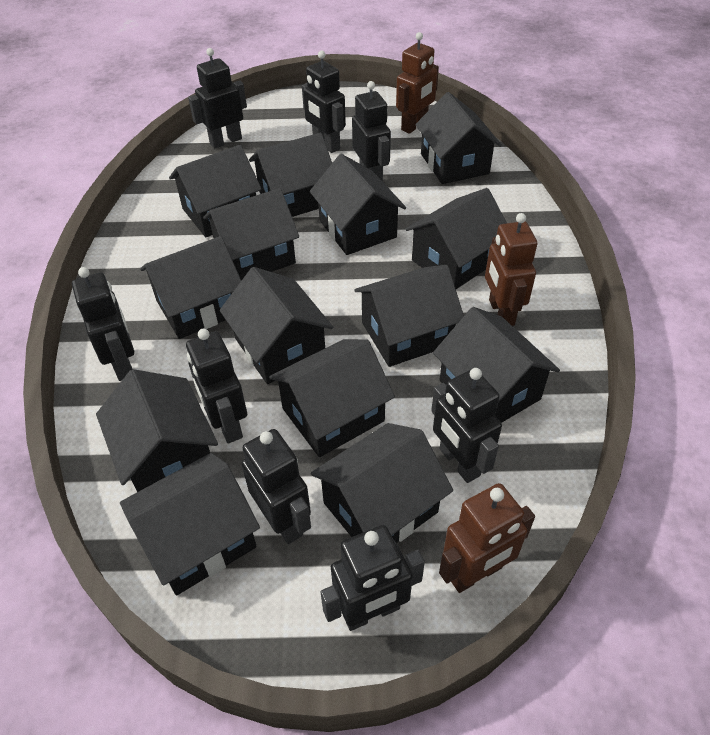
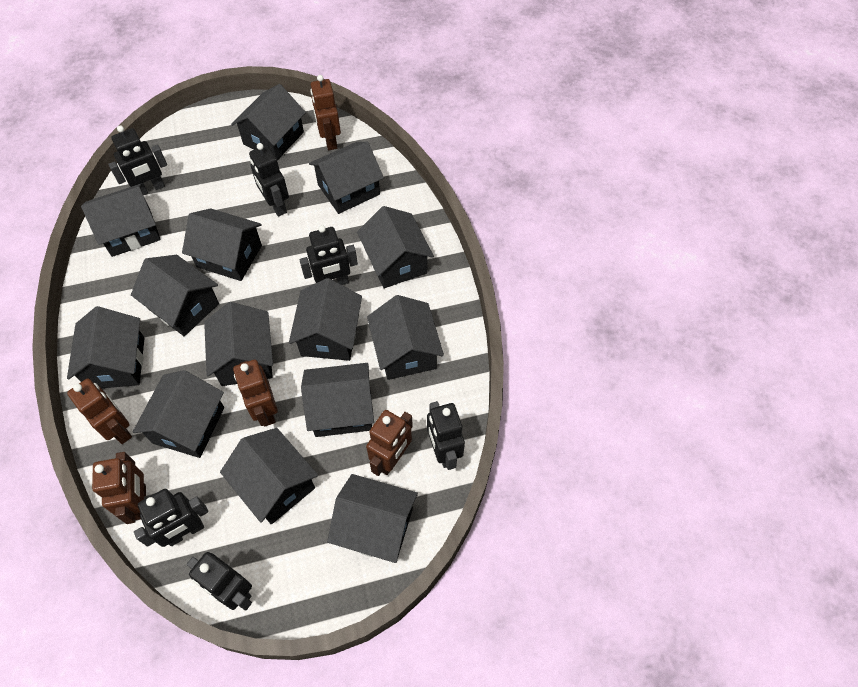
black robot: 8 -> 6
brown robot: 3 -> 5

